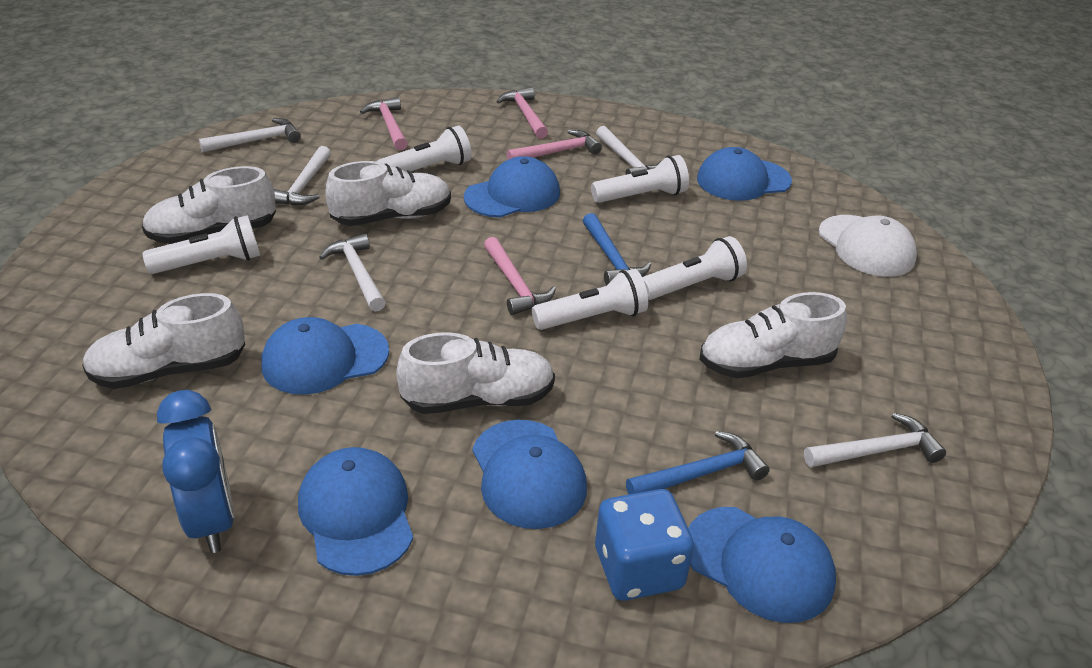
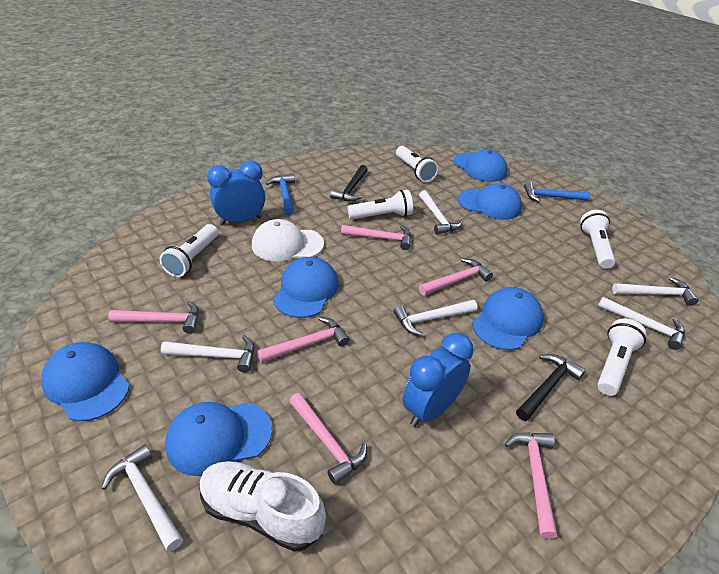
black hammer: 0 -> 2
blue clock: 1 -> 2
blue dice: 1 -> 0
pink hammer: 4 -> 6
white hammer: 5 -> 6
white shoe: 5 -> 1

